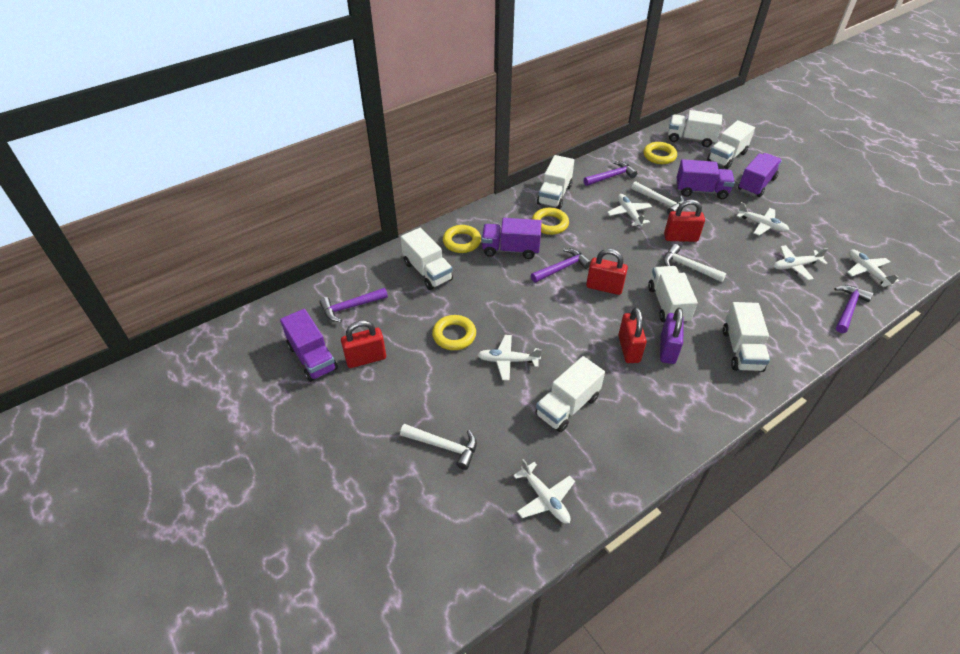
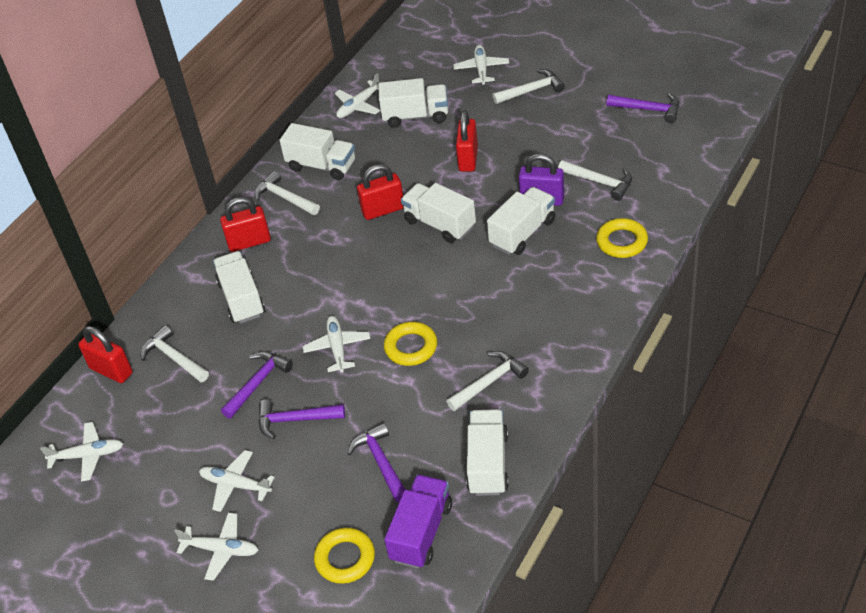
purple truck: 4 -> 1
white hammer: 3 -> 5
white truck: 7 -> 6
yellow ring: 4 -> 3

